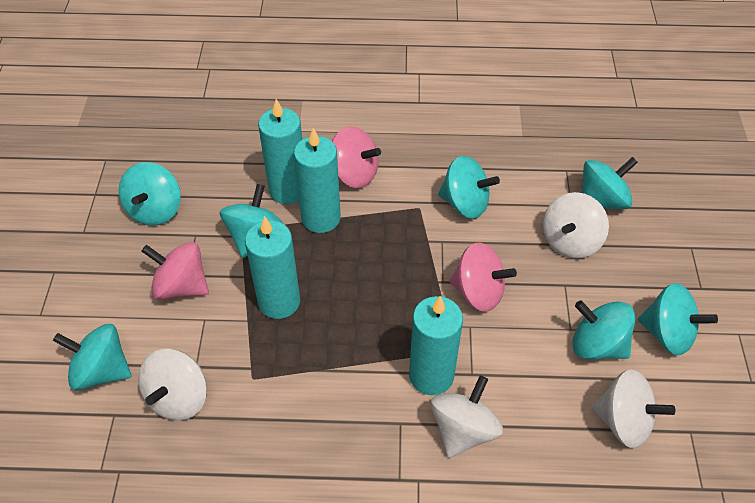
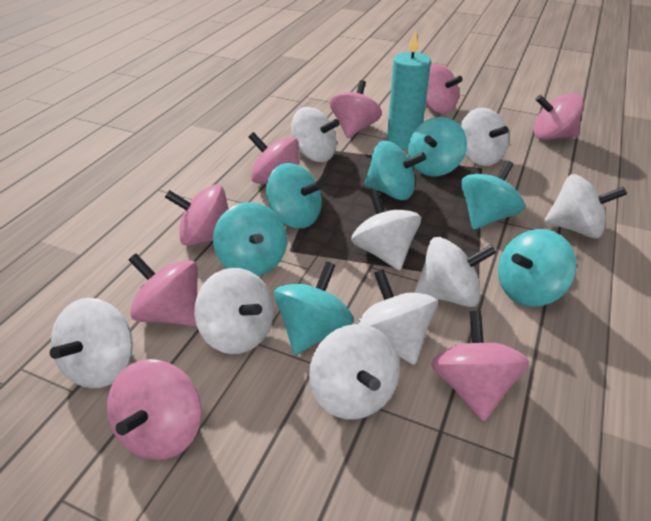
pink spinning top: 3 -> 8
turquoise candle: 4 -> 1
white spinning top: 4 -> 9

